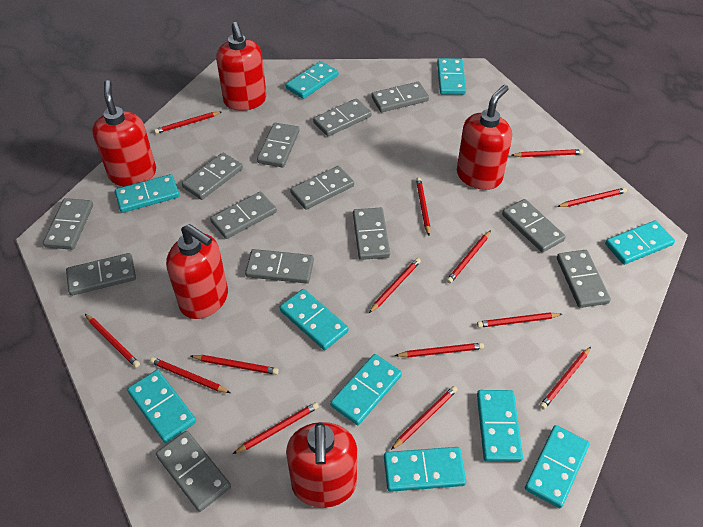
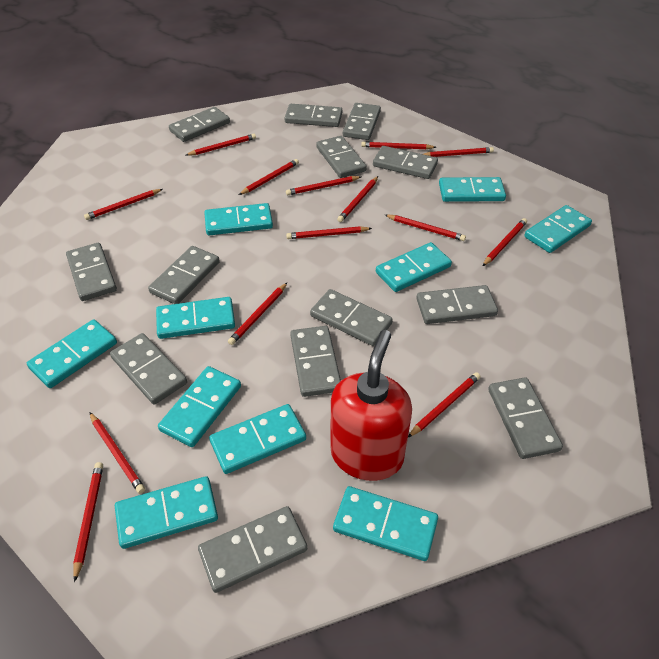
red soap dispenser: 5 -> 1

